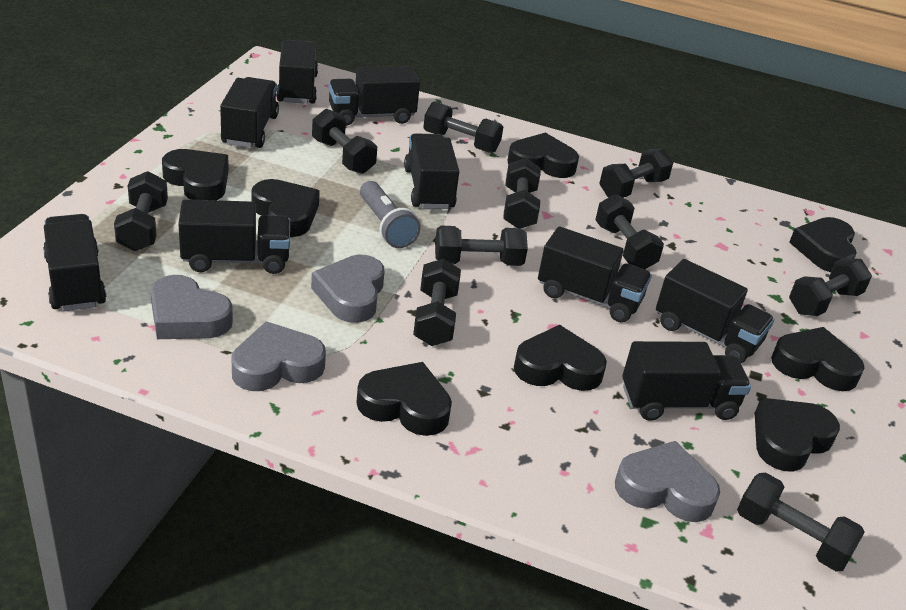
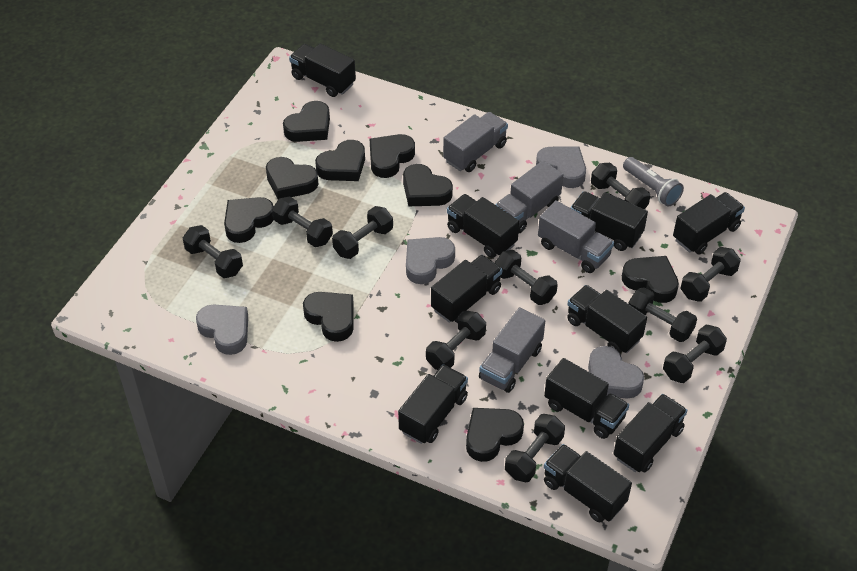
black heart: 8 -> 9
black truck: 9 -> 10
grey truck: 0 -> 4

